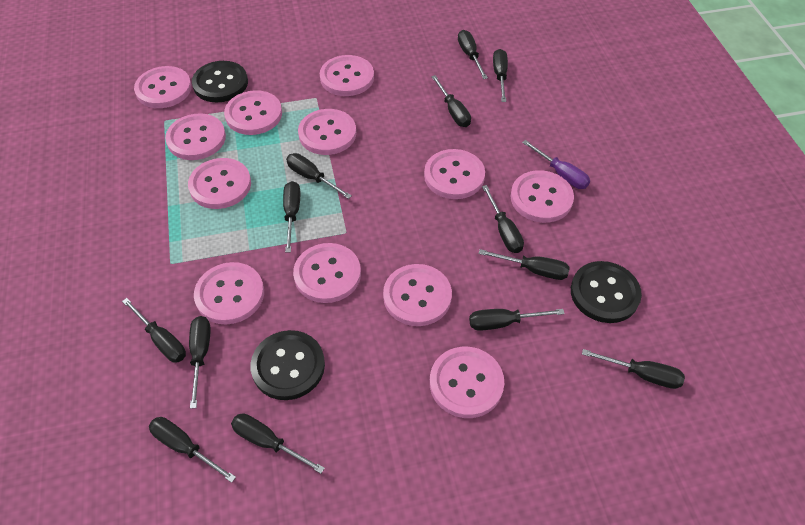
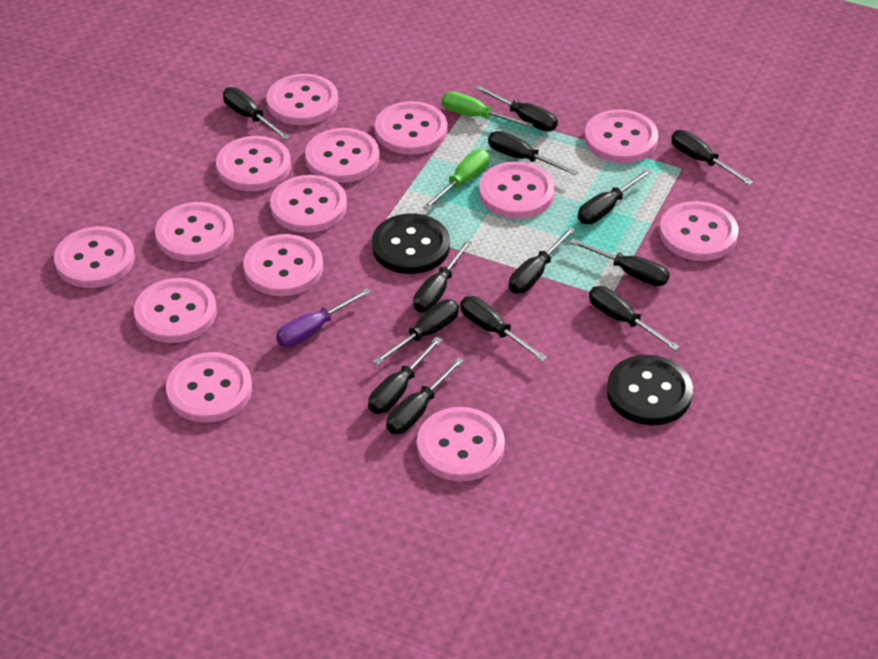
black button: 3 -> 2
green screwdriver: 0 -> 2
pink button: 12 -> 14

